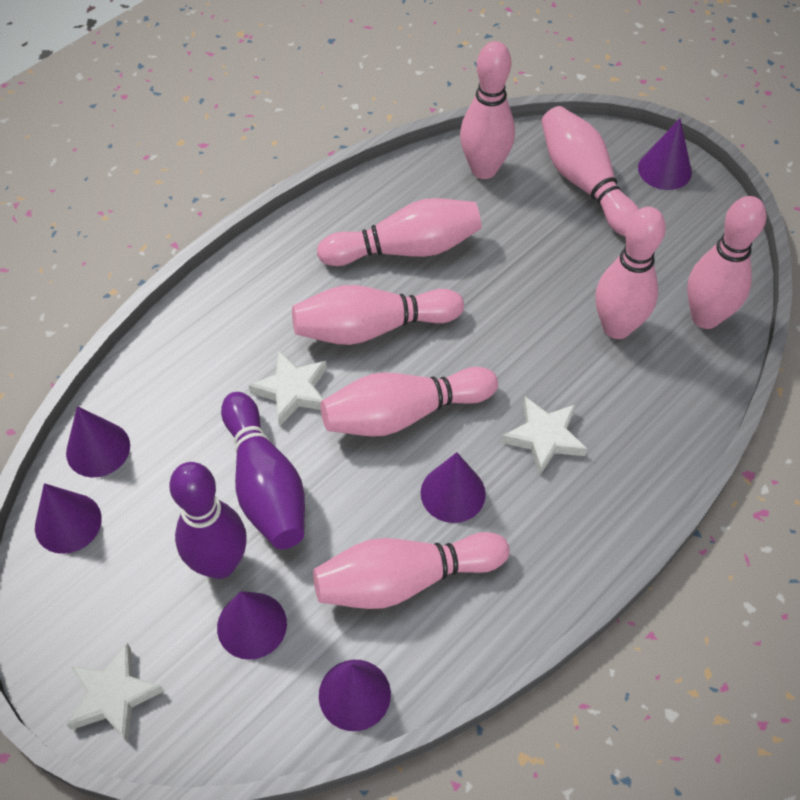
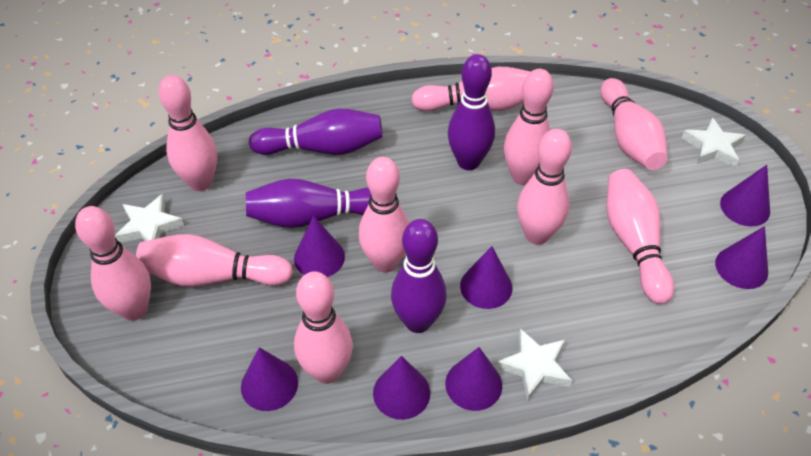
pink bowling pin: 8 -> 10
purple bowling pin: 2 -> 4
purple cone: 6 -> 7

